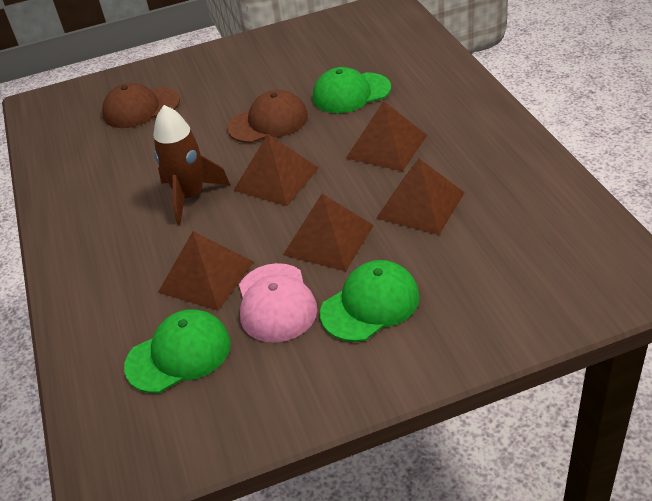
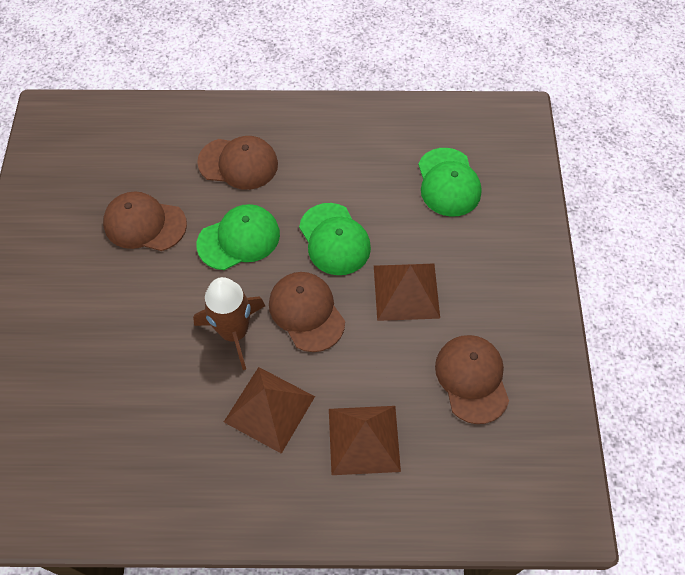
brown cap: 2 -> 4
brown pyramid: 5 -> 3
pink cap: 1 -> 0

